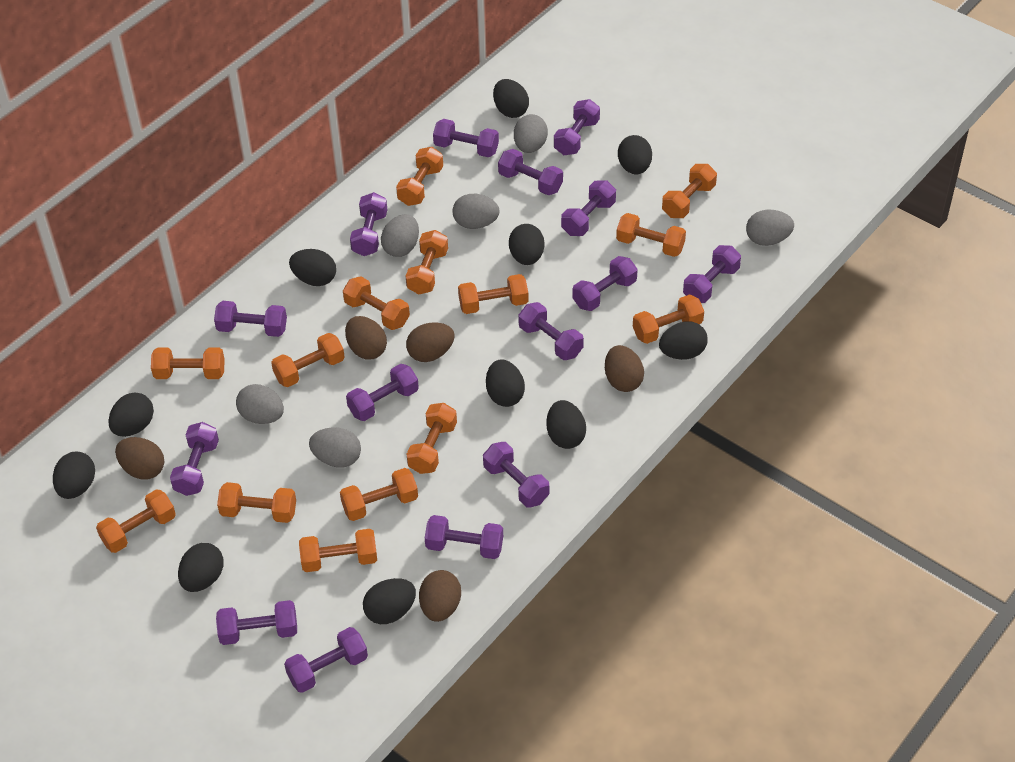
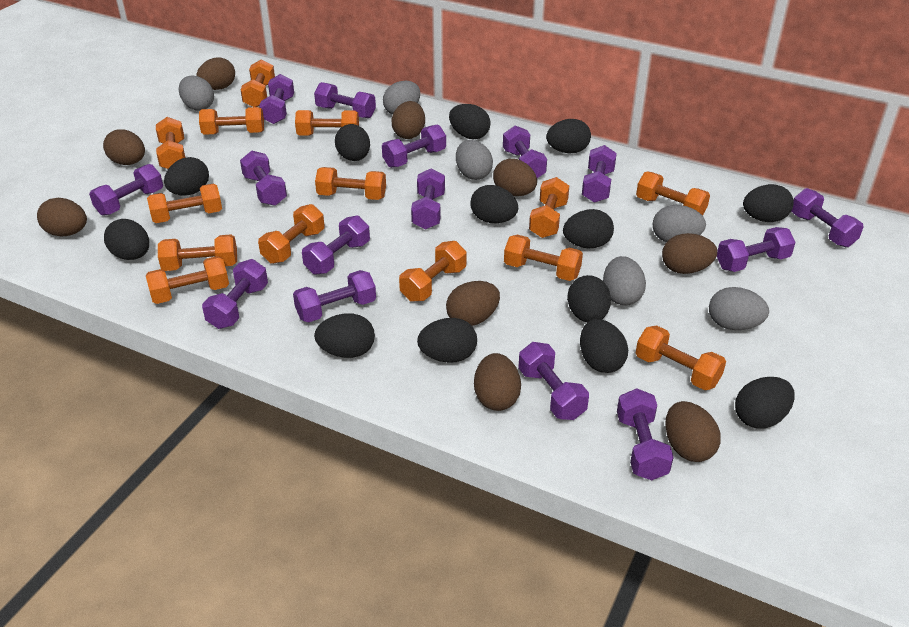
black egg: 11 -> 13
brown egg: 5 -> 9

